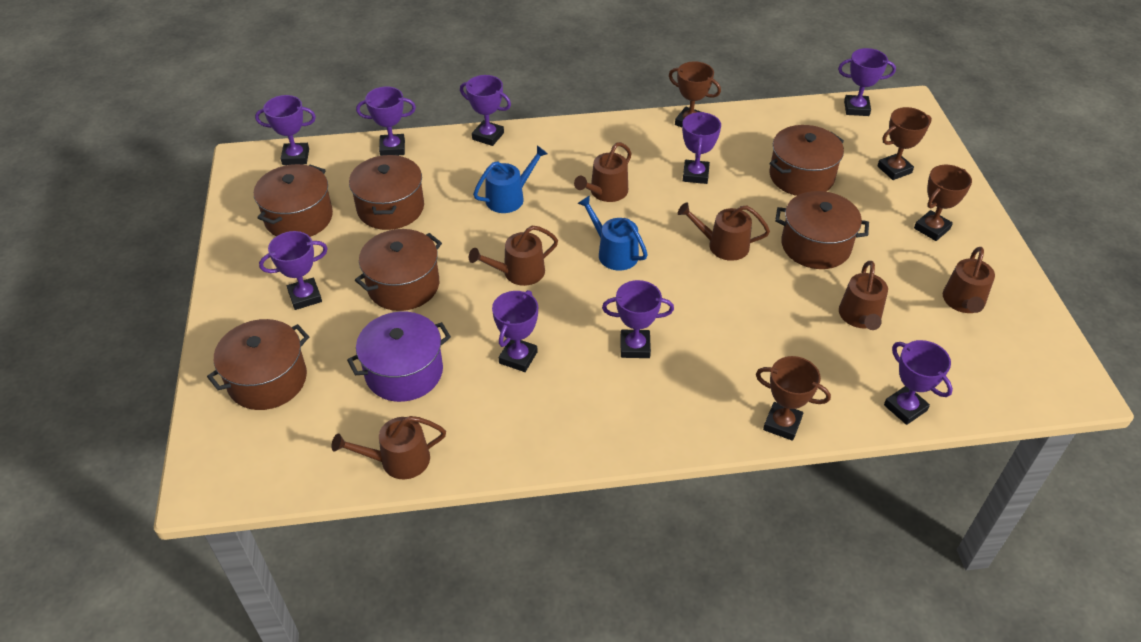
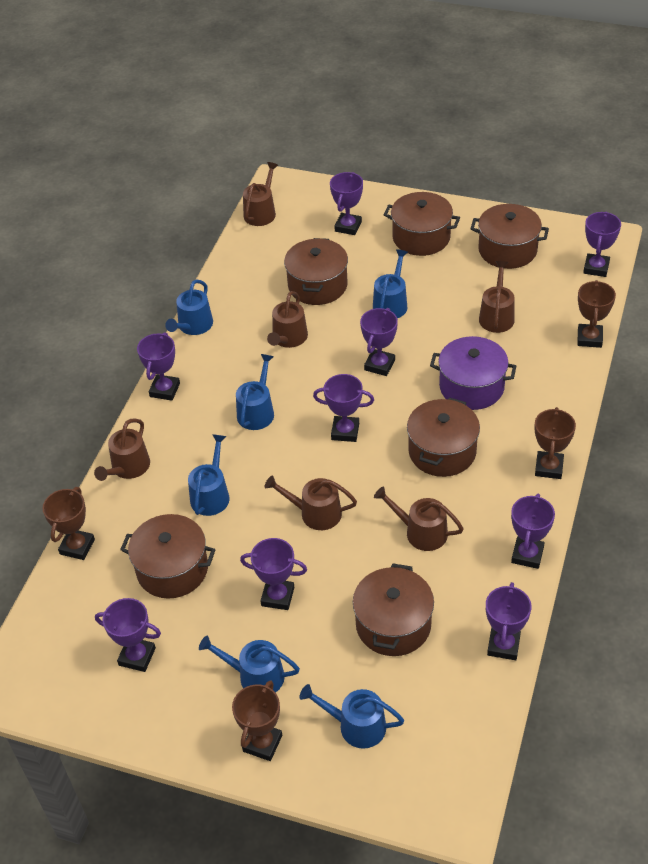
blue watering can: 2 -> 6

